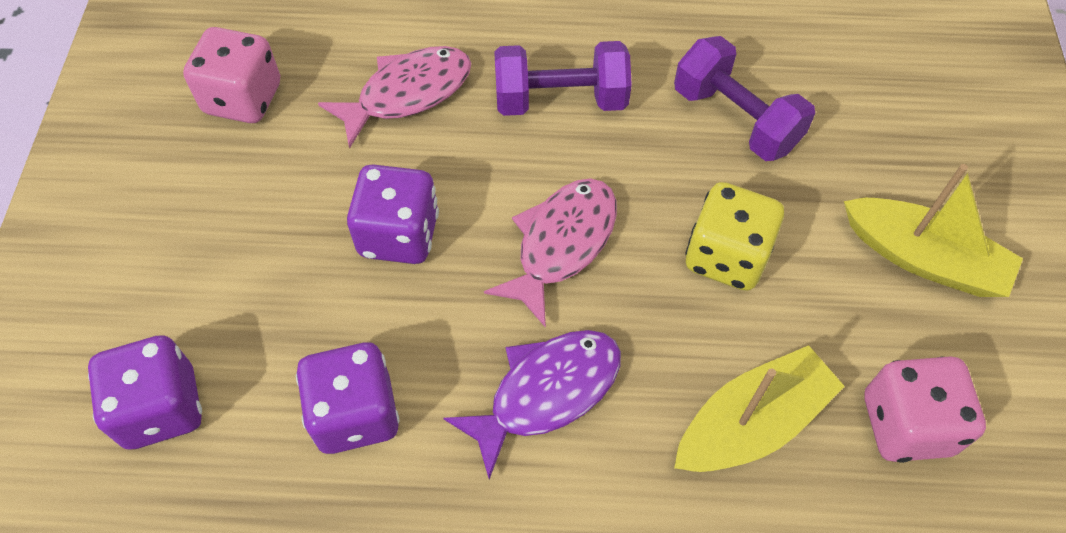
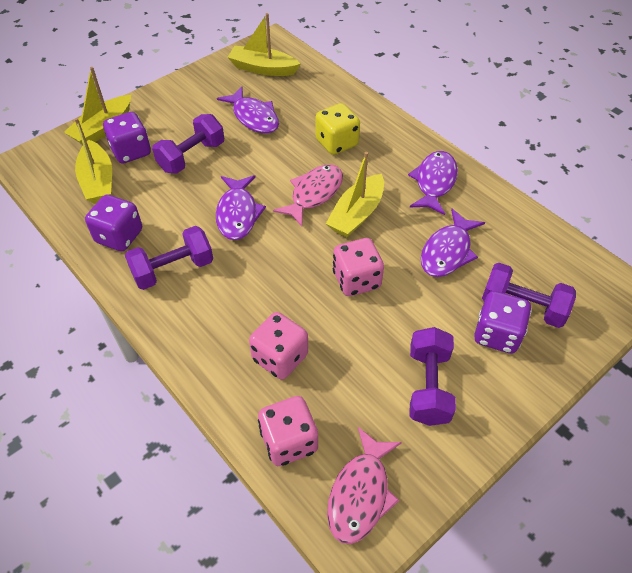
pink dice: 2 -> 3
purple dumbbell: 2 -> 4
purple fish: 1 -> 4
yellow boat: 2 -> 4

